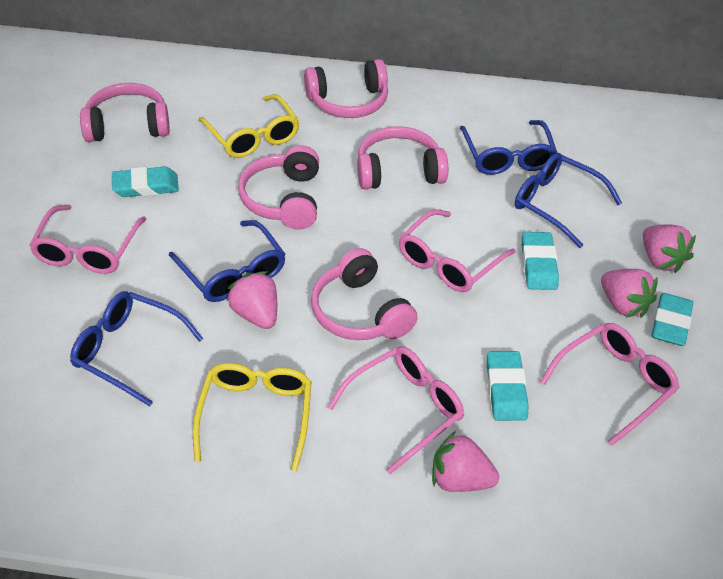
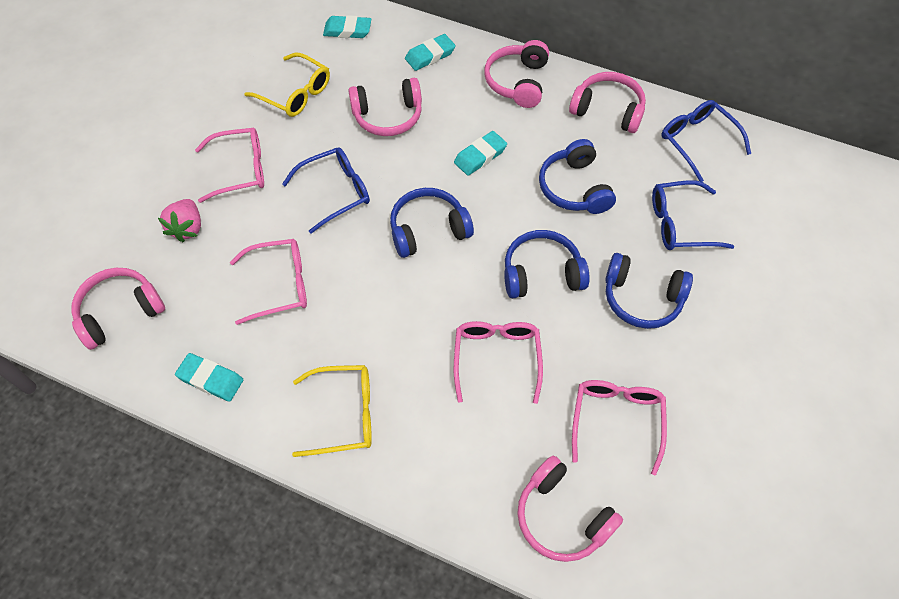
blue glasses: 4 -> 3
blue headphones: 0 -> 4
pink strawberry: 4 -> 1

